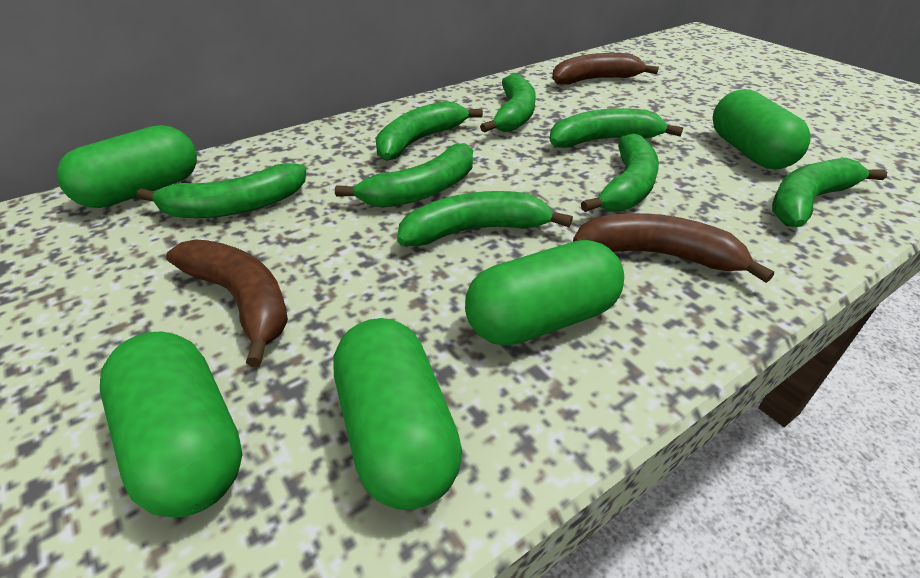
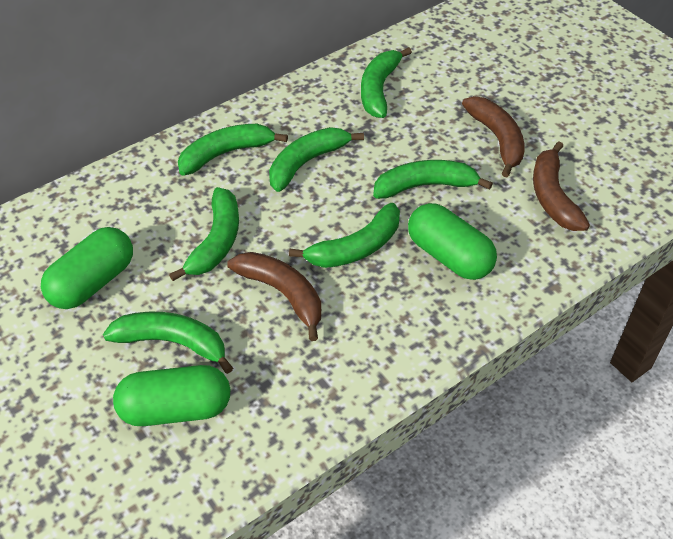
green banana: 8 -> 7
green capsule: 5 -> 3

